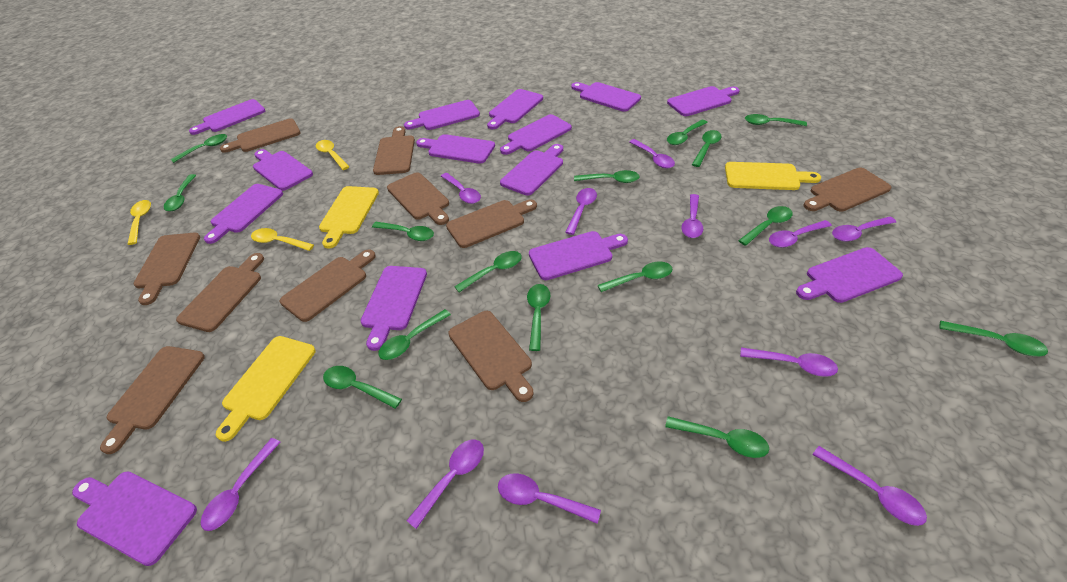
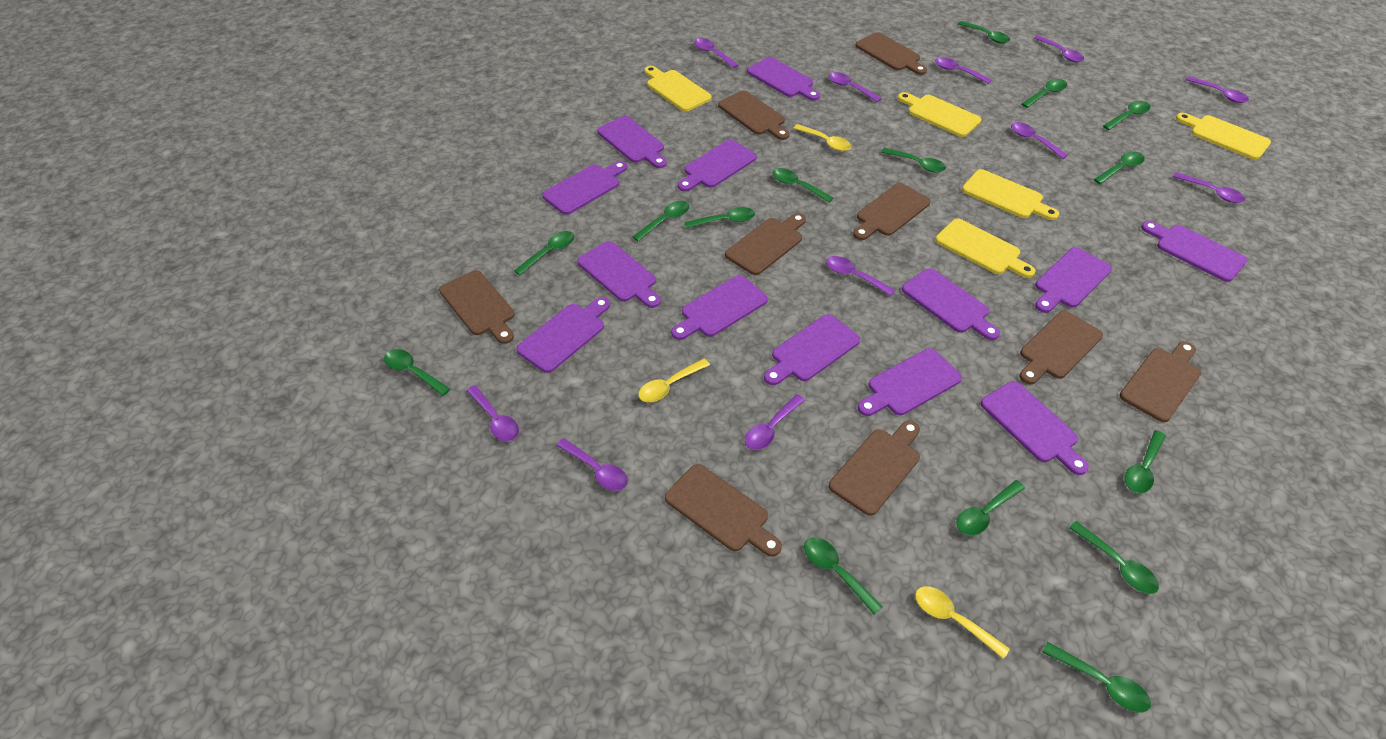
brown cutting board: 10 -> 9
purple cutting board: 14 -> 13
yellow cutting board: 3 -> 5

